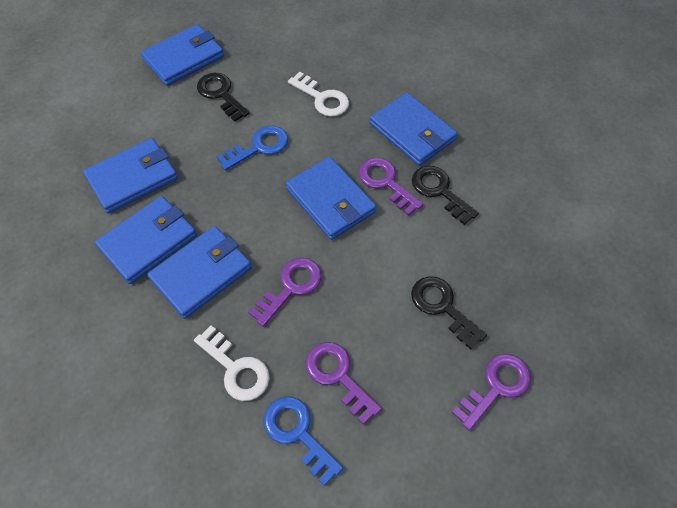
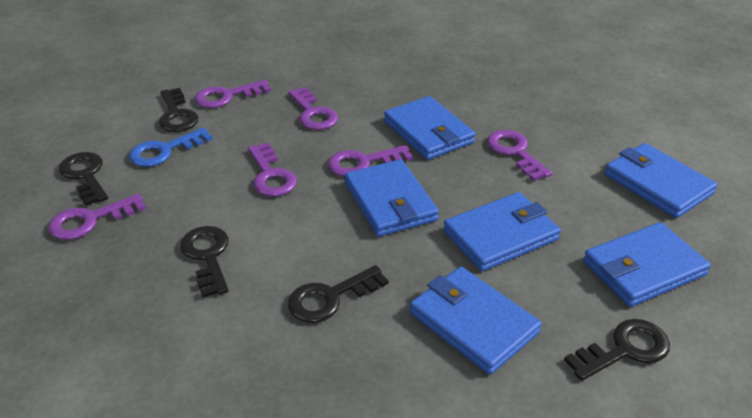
black key: 3 -> 5
blue key: 2 -> 1
purple key: 4 -> 6
white key: 2 -> 0

